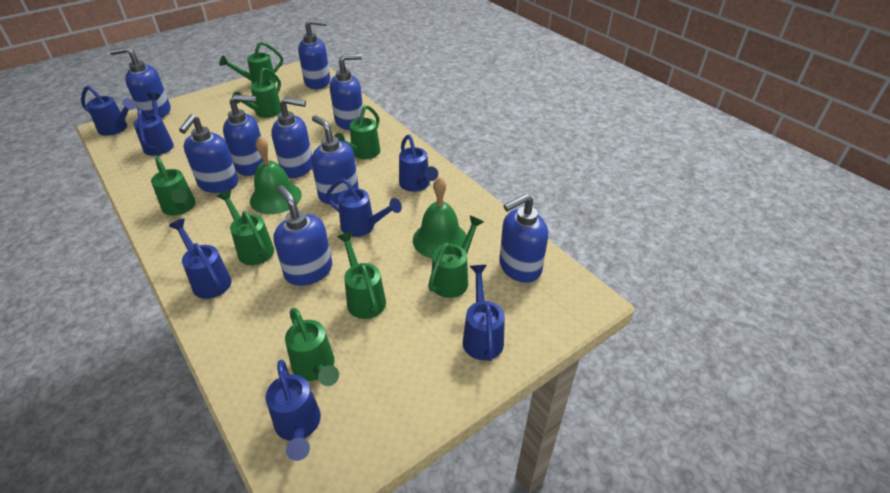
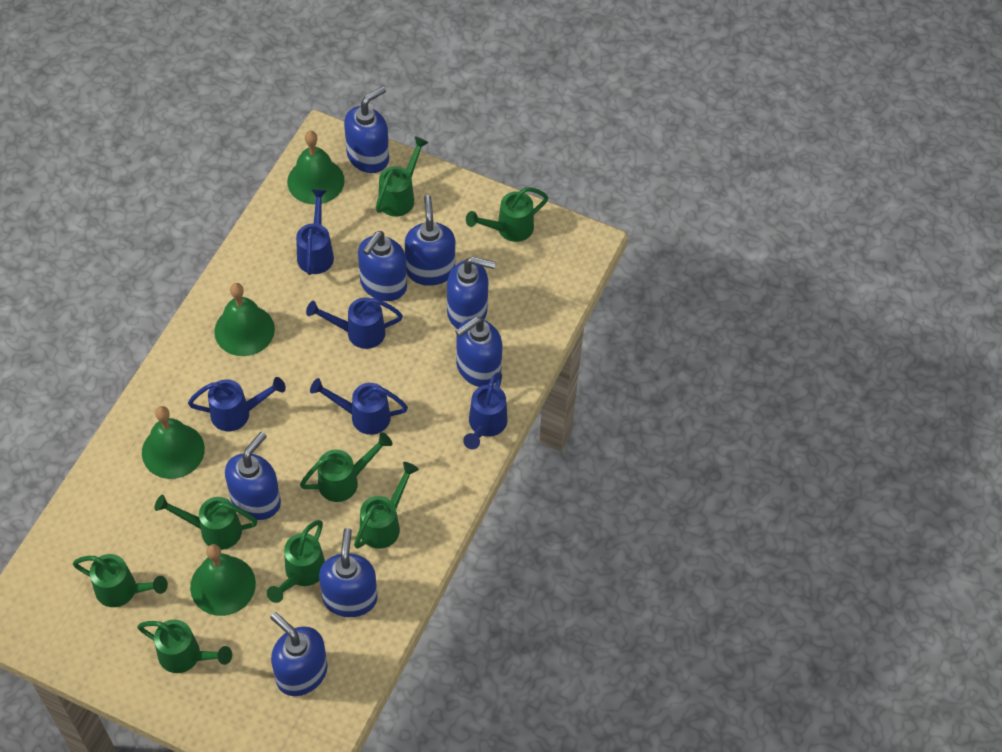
blue soap dispenser: 9 -> 8
blue watering can: 7 -> 5
green bell: 2 -> 4

